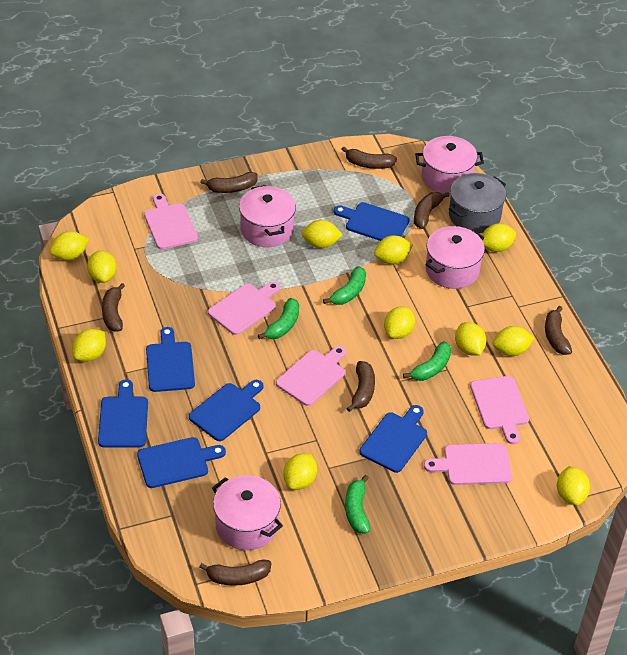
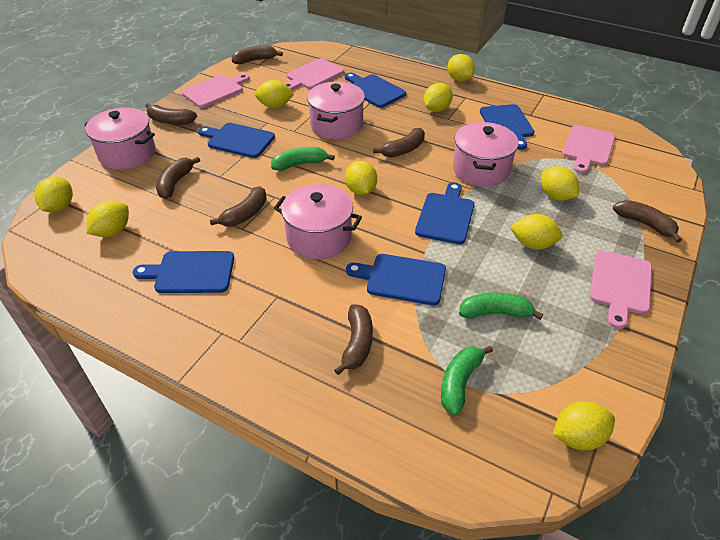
green banana: 4 -> 3
grey pot: 1 -> 0
pink cutting board: 5 -> 4
yellow lemon: 11 -> 9

